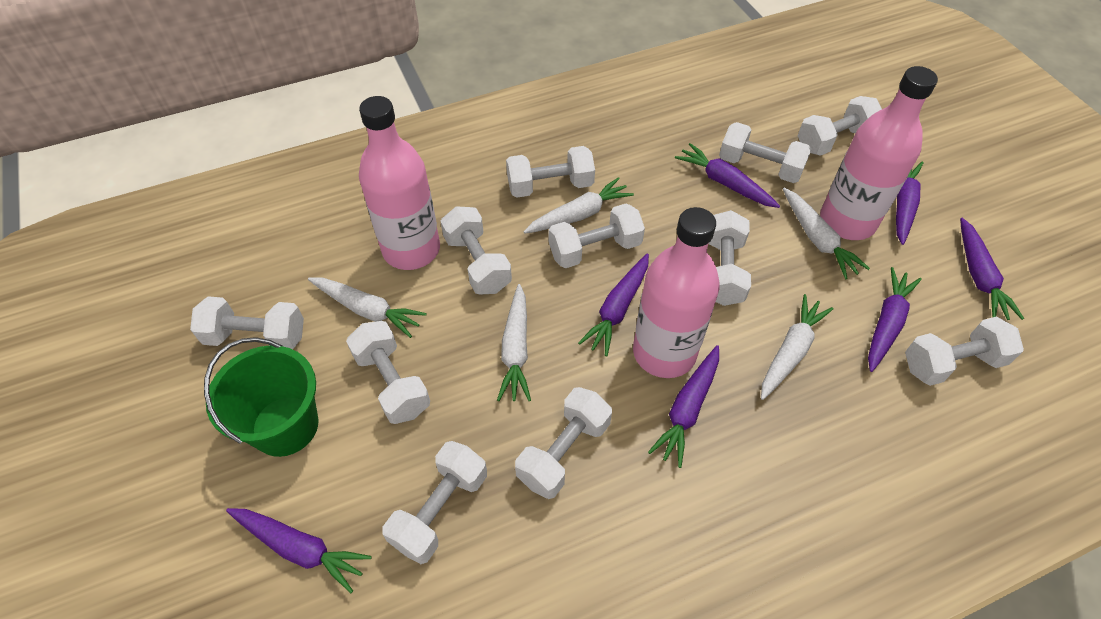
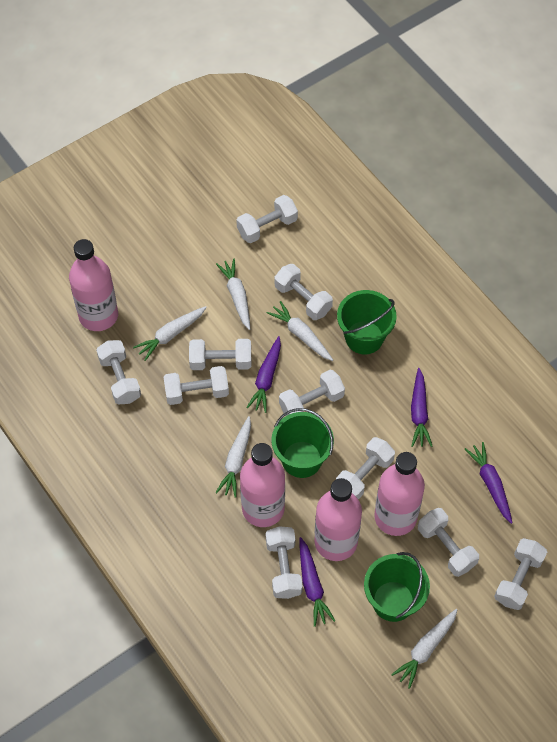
green bucket: 1 -> 3
pink bottle: 3 -> 4
purple carrot: 7 -> 4
white dumbbell: 11 -> 10

